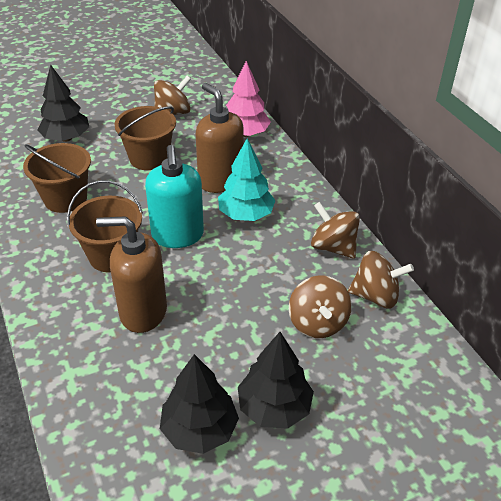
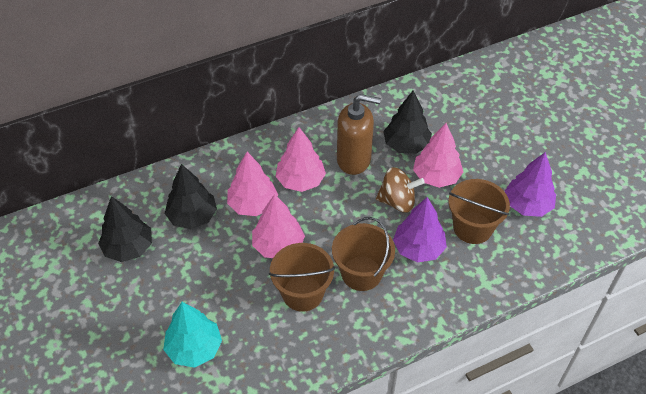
brown soap dispenser: 2 -> 1
brown spinning top: 4 -> 1
pink tree: 1 -> 4
purple tree: 0 -> 2
turquoise soap dispenser: 1 -> 0

